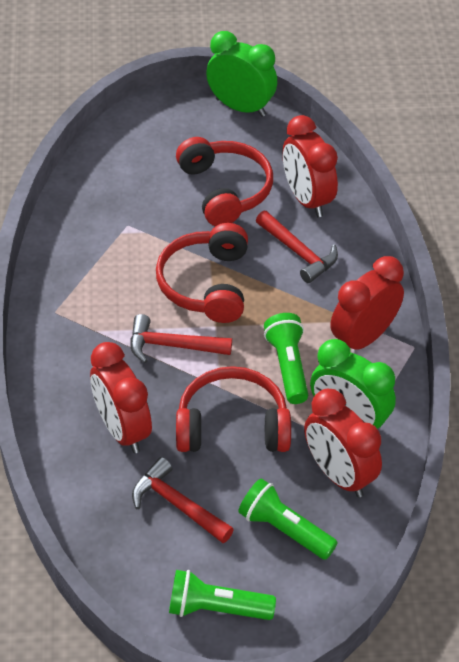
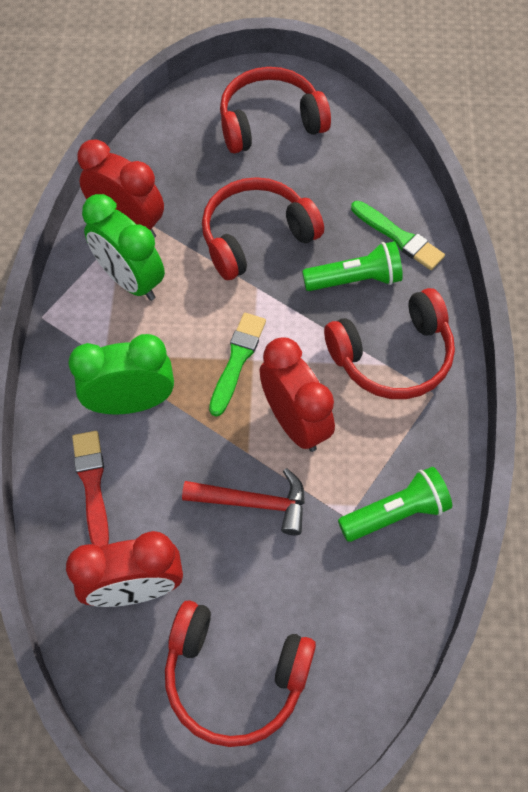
green brush: 0 -> 2
green flashlight: 3 -> 2
red brush: 0 -> 1
red clock: 4 -> 3
red hammer: 3 -> 1
red headphones: 3 -> 4

